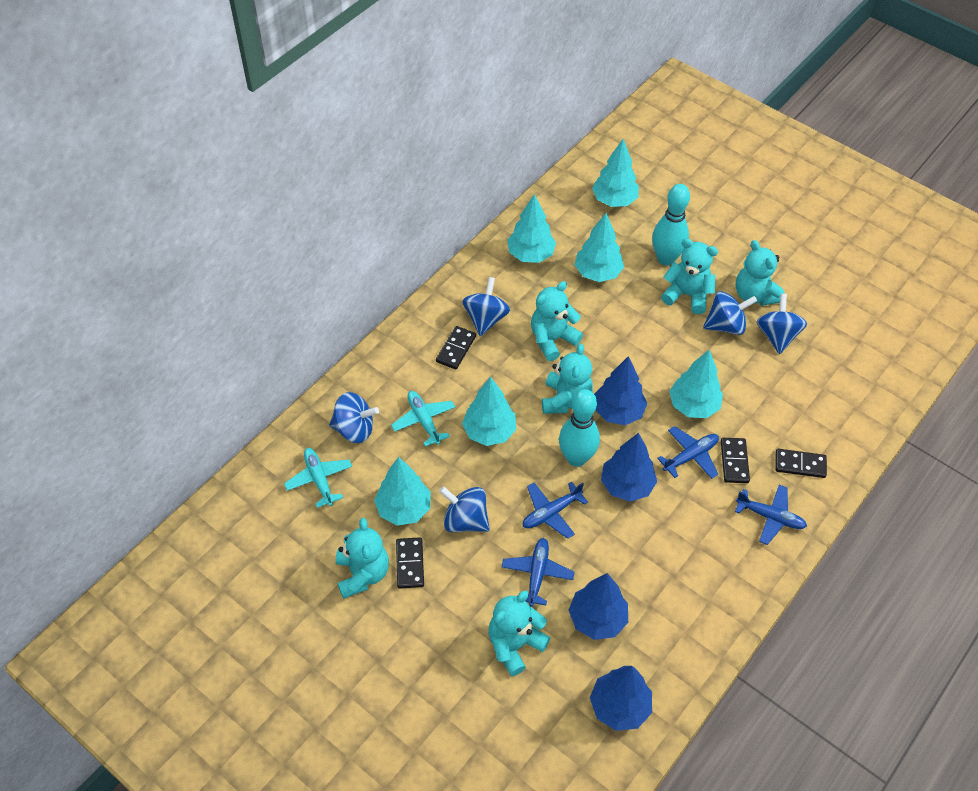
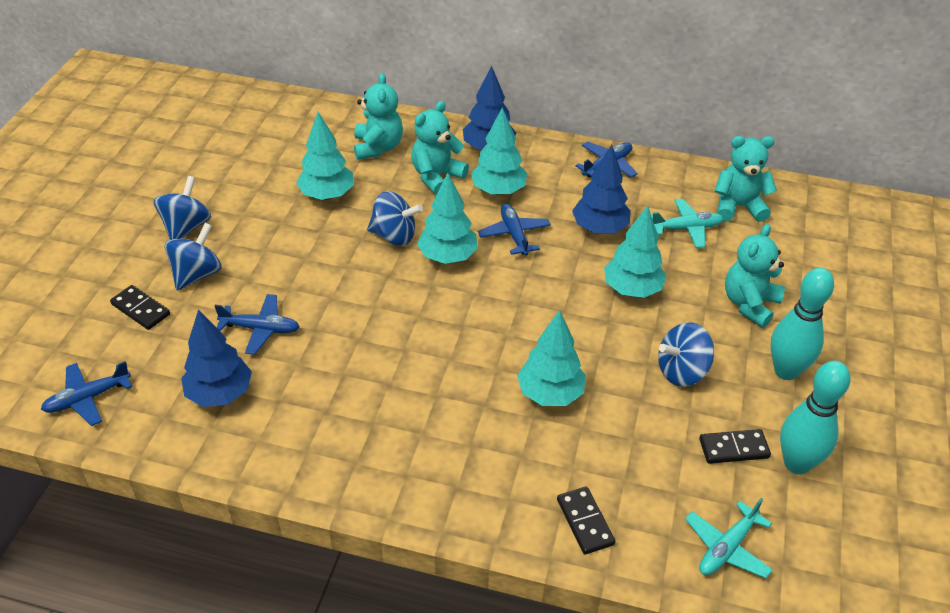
black domino: 4 -> 3
blue spinning top: 5 -> 4
blue tree: 4 -> 3
turquoise teddy bear: 6 -> 4
turquoise tree: 6 -> 5

